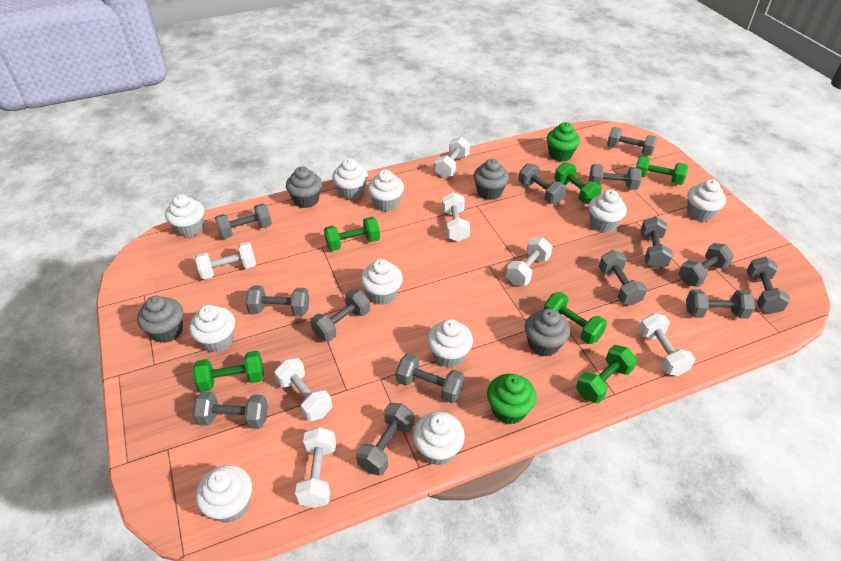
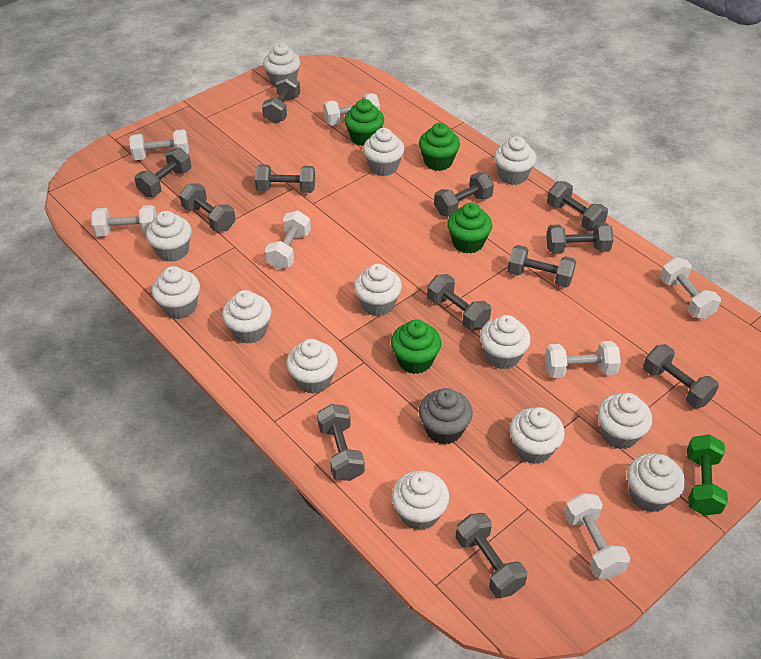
green cupcake: 2 -> 4
green dumbbell: 6 -> 1
grey cupcake: 4 -> 1
grey dumbbell: 14 -> 12
white cupcake: 10 -> 13

